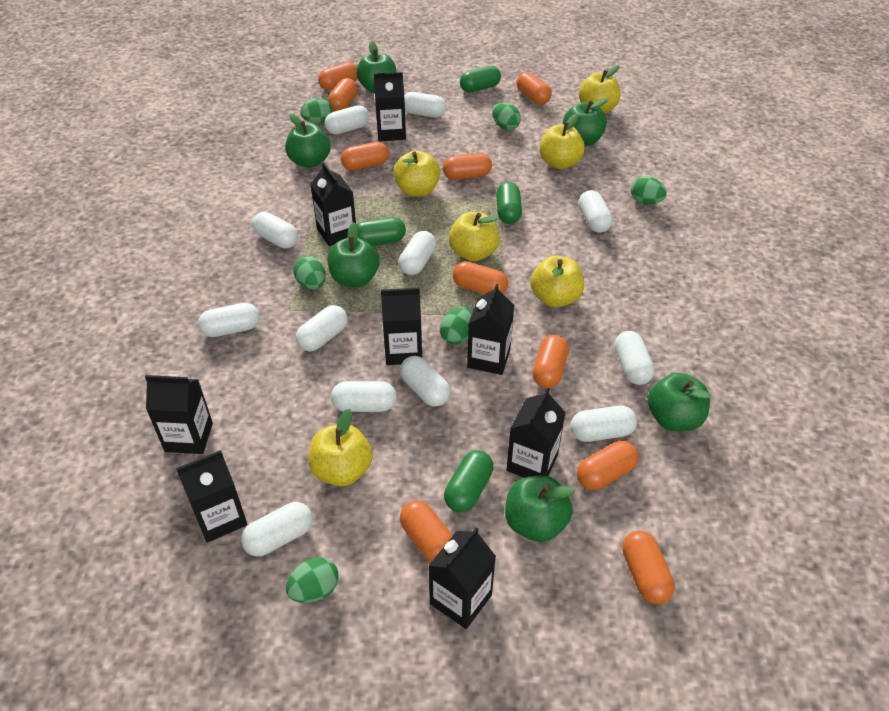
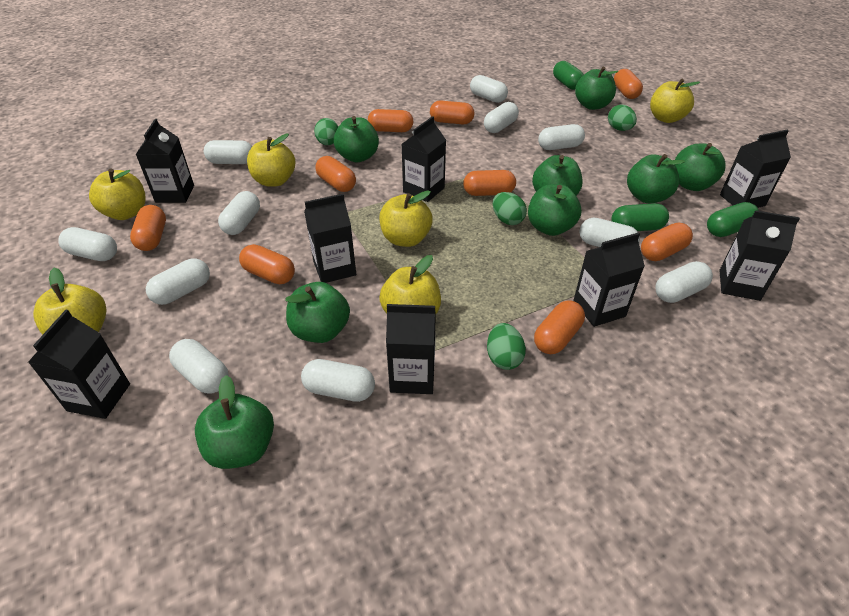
green apple: 6 -> 8
green capsule: 4 -> 3
green egg: 6 -> 4
orange capsule: 10 -> 9
white capsule: 12 -> 11

